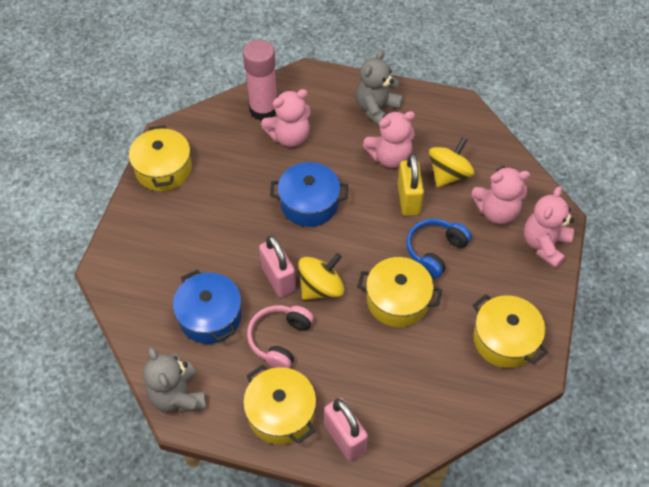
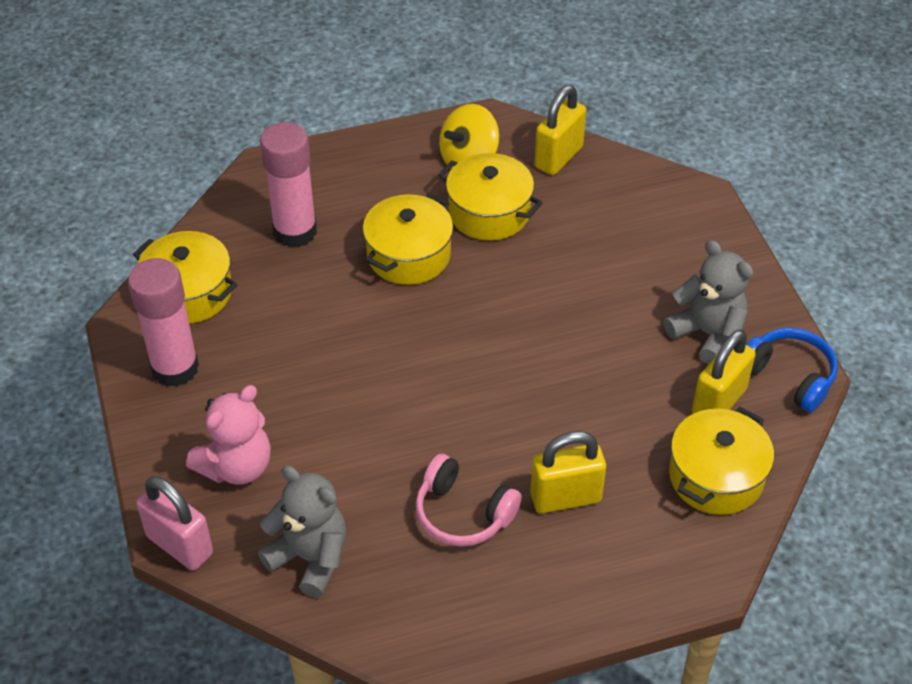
blue pot: 2 -> 0
pink glue stick: 1 -> 2
pink padlock: 2 -> 1
pink teddy bear: 4 -> 1
yellow padlock: 1 -> 3
yellow spinning top: 2 -> 1

